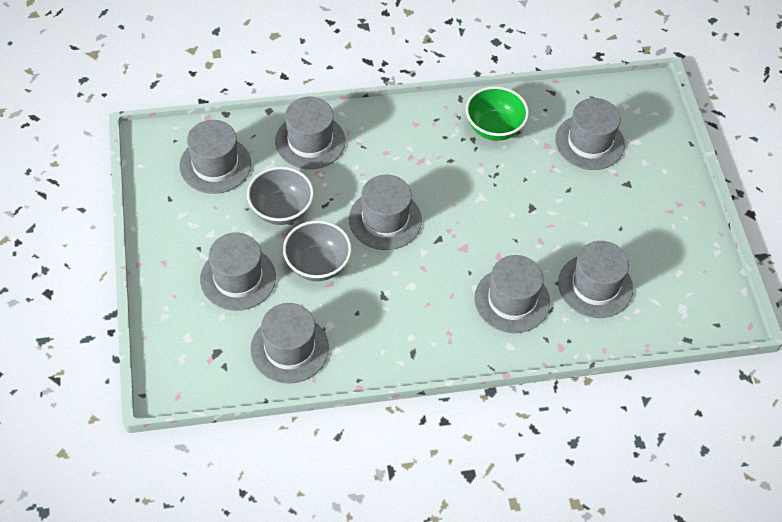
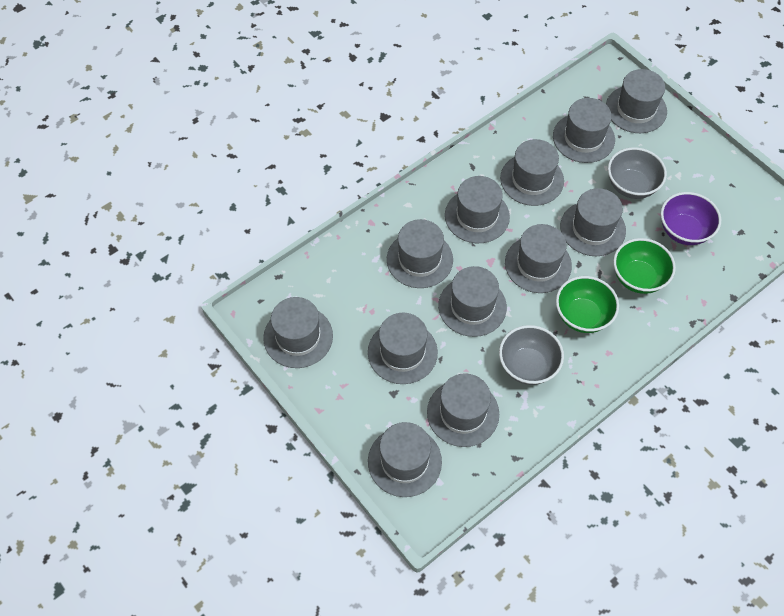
green bowl: 1 -> 2
grey hat: 8 -> 12
purple bowl: 0 -> 1

